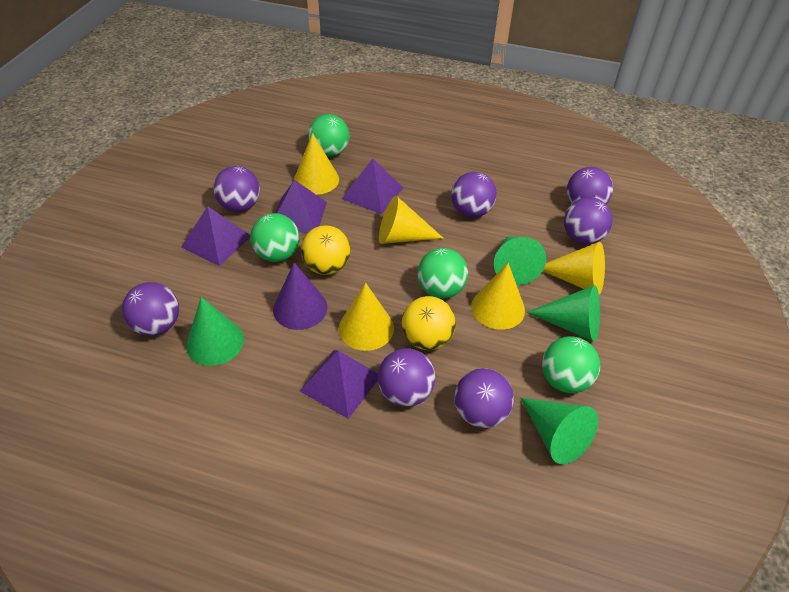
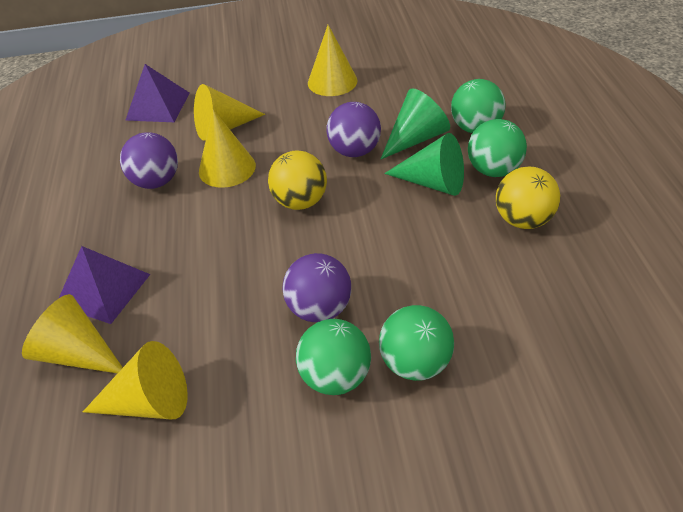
green cone: 4 -> 2
purple ball: 7 -> 3
purple cone: 1 -> 0
purple pyramid: 4 -> 2

